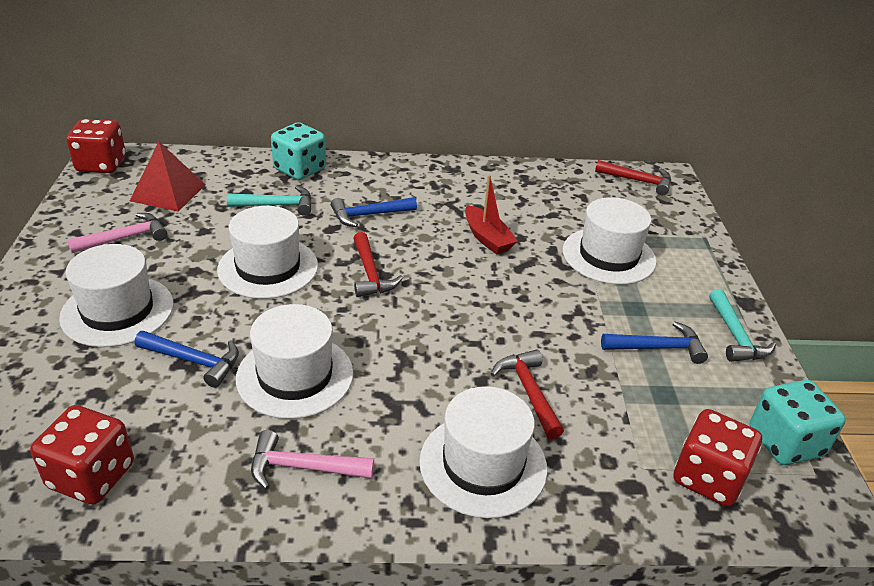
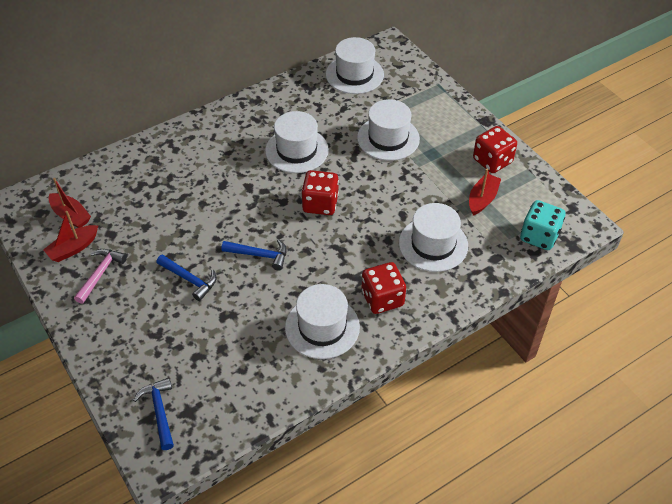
pink hammer: 2 -> 1
red boat: 1 -> 3
red hammer: 3 -> 0
red pyramid: 1 -> 0
turquoise dice: 2 -> 1
turquoise hammer: 2 -> 0

